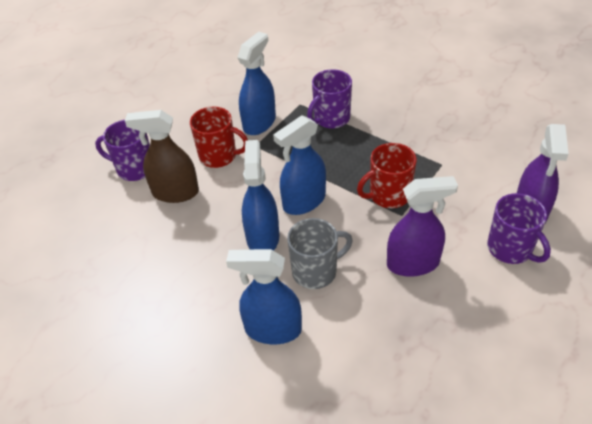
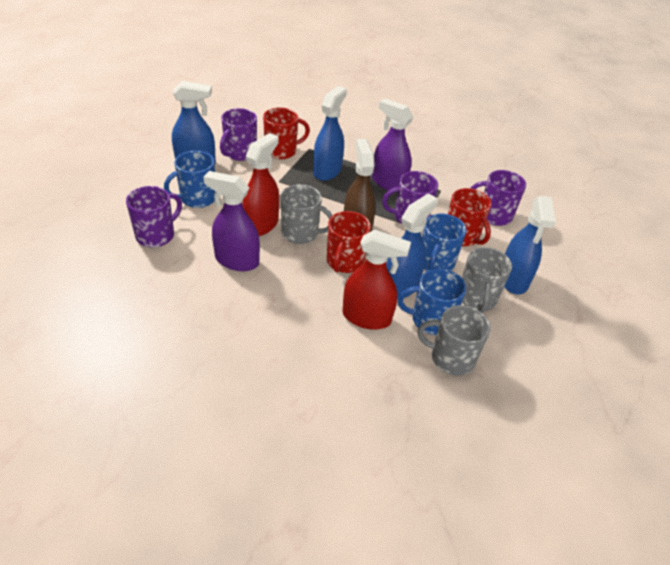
blue mug: 0 -> 3
grey mug: 1 -> 3
purple mug: 3 -> 4
red mug: 2 -> 3
red spray bottle: 0 -> 2

